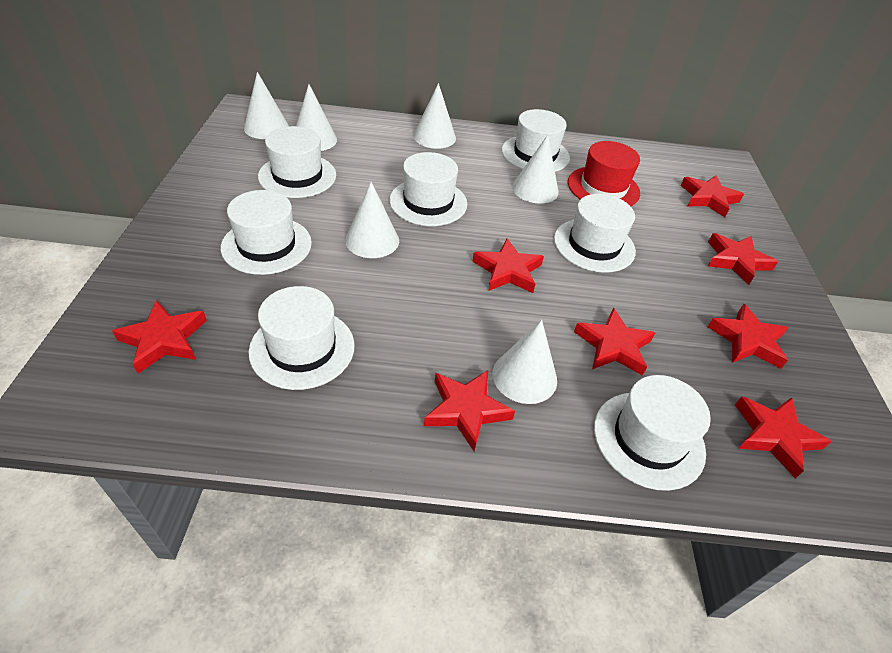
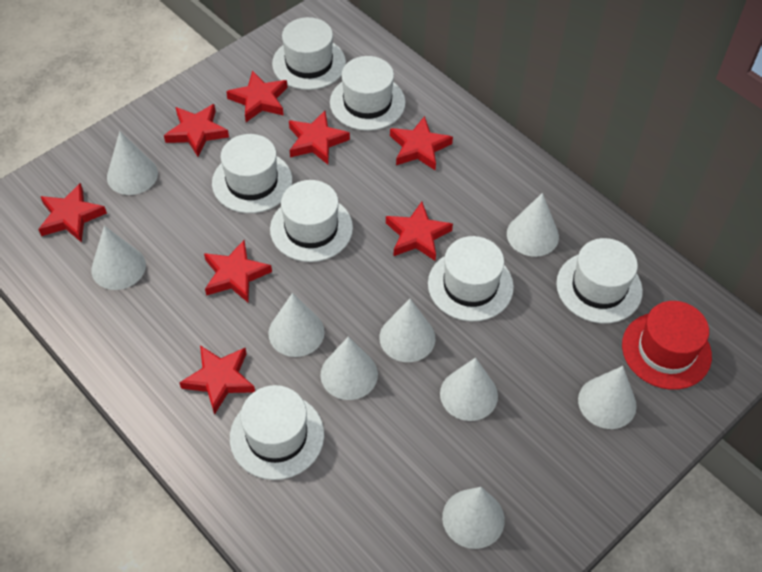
white cone: 6 -> 9

